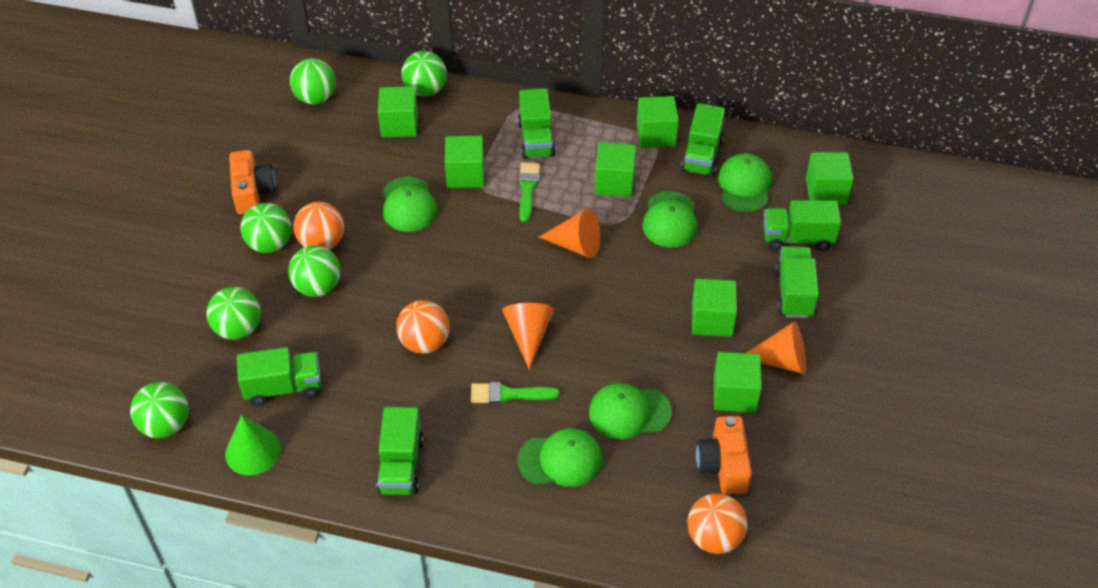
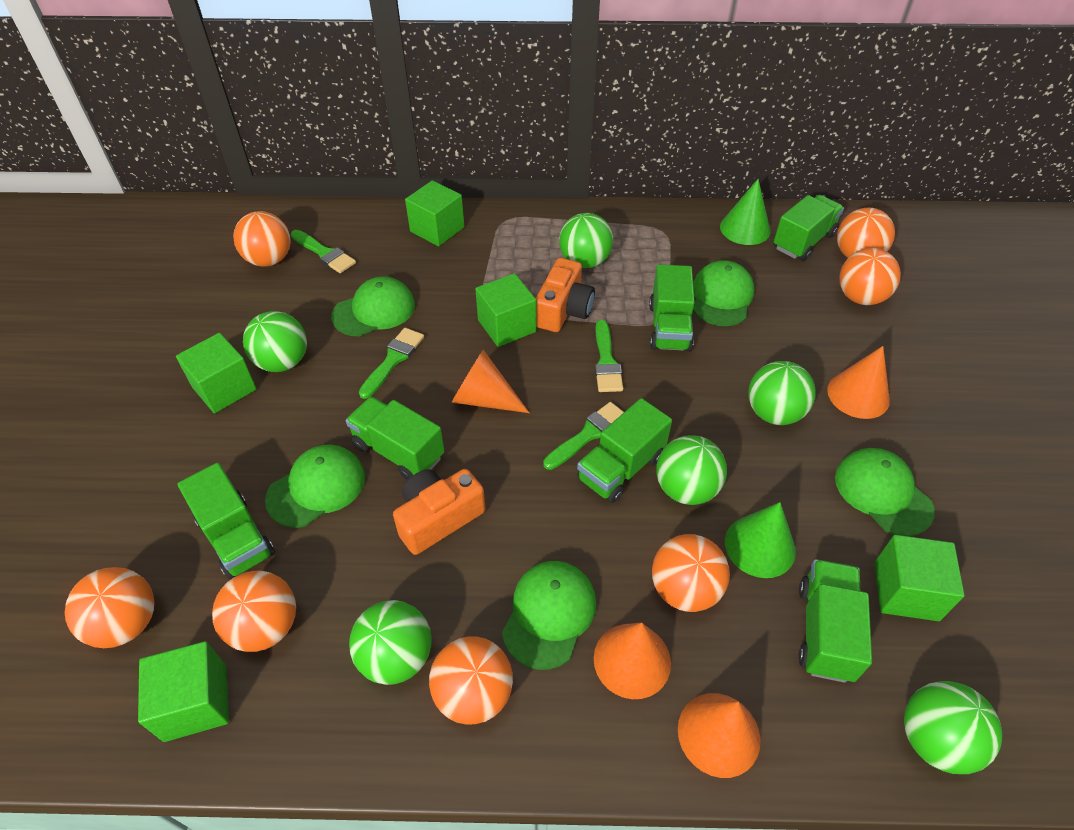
green brush: 2 -> 4
green cone: 1 -> 2
green cube: 7 -> 5
orange ball: 3 -> 7
orange cone: 3 -> 4

